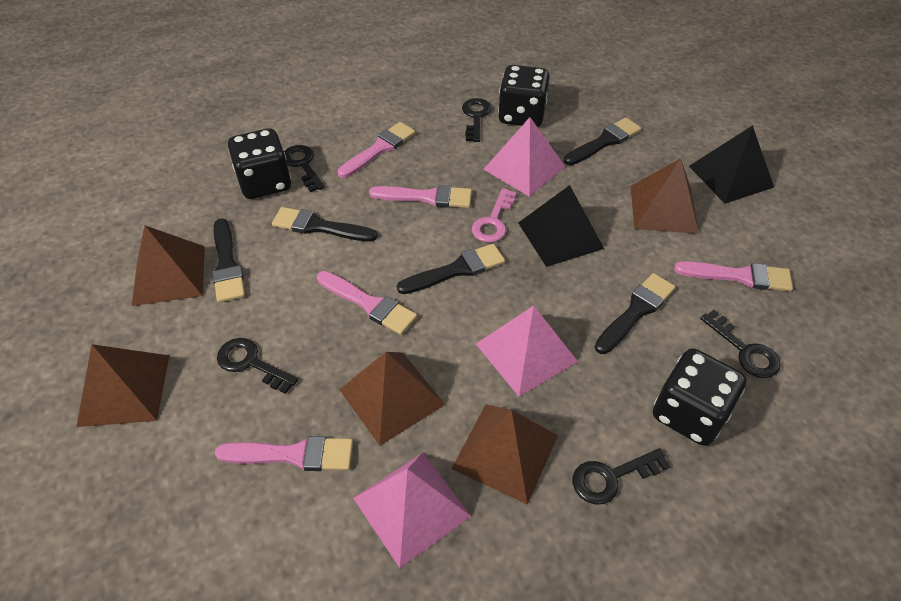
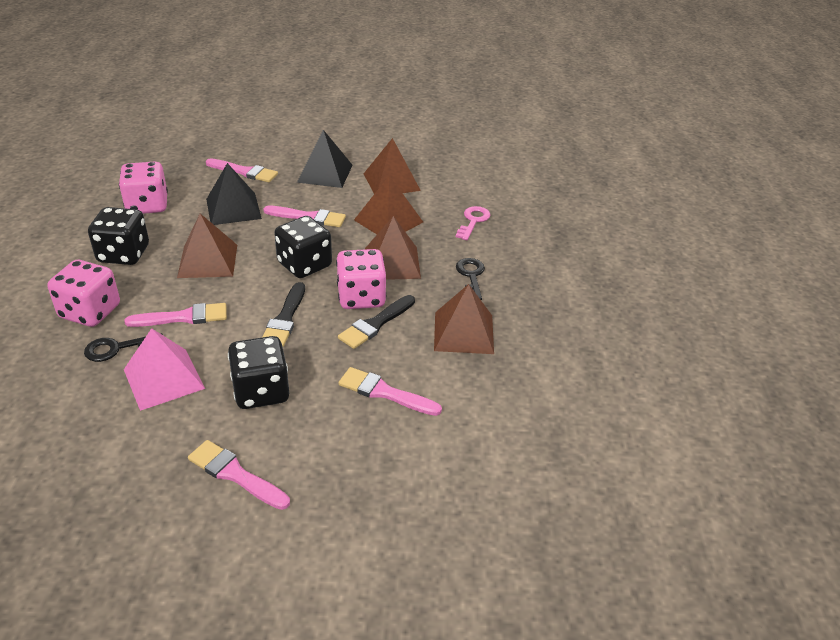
black brush: 5 -> 2
black key: 5 -> 2
pink dice: 0 -> 3
pink pyramid: 3 -> 1

